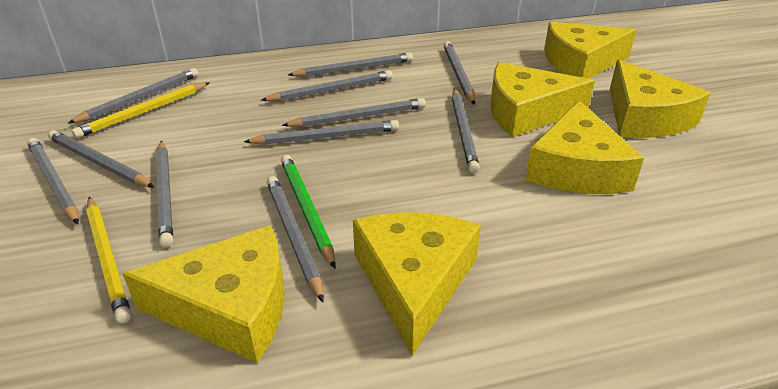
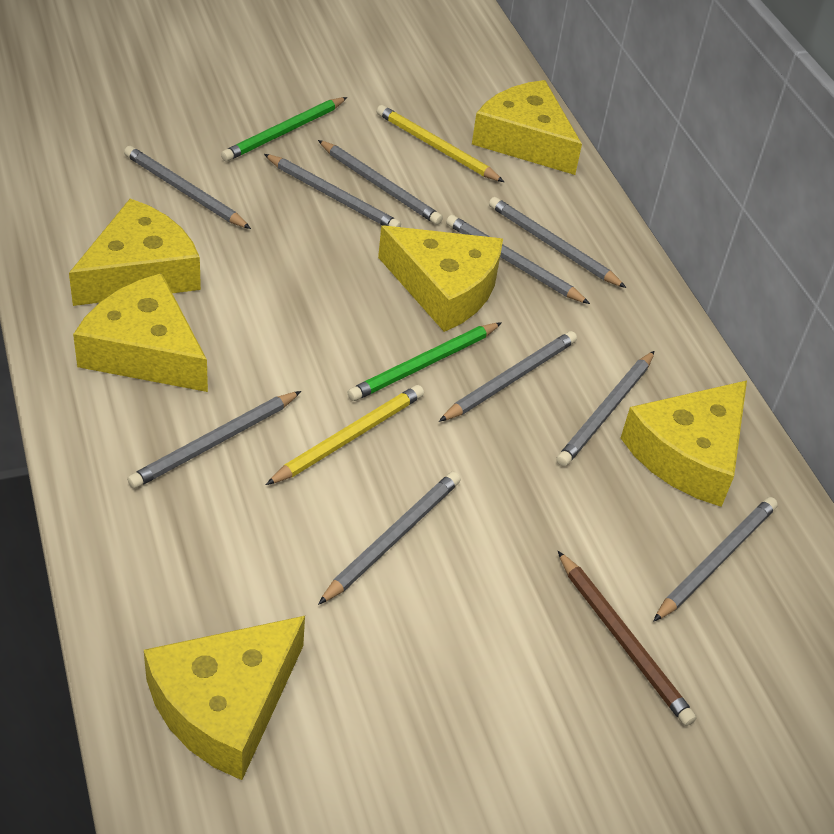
brown pencil: 0 -> 1
green pencil: 1 -> 2
grey pencil: 11 -> 10

